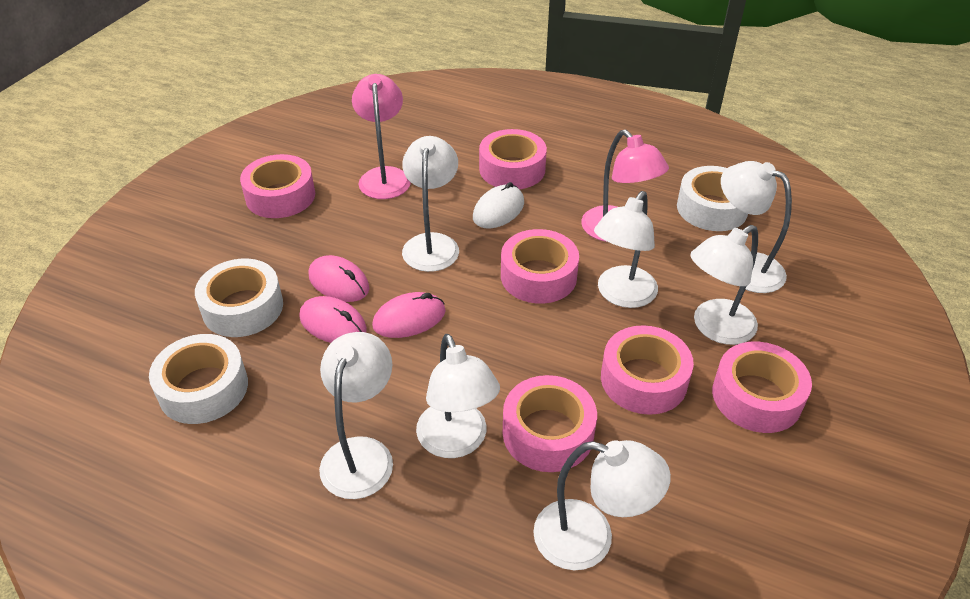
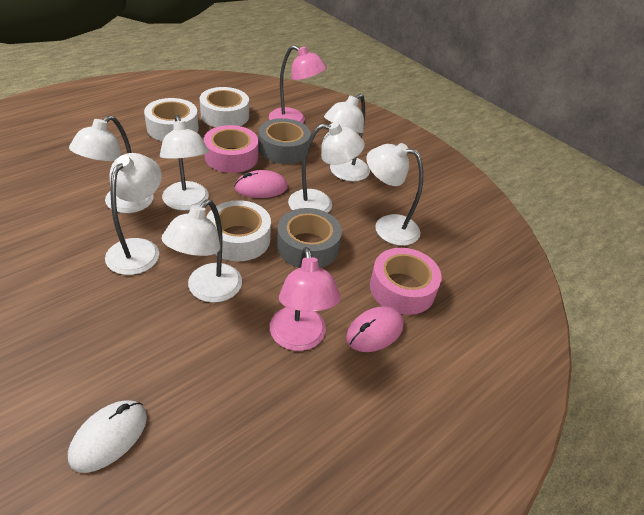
grey tape: 0 -> 2
pink mouse: 3 -> 2
pink tape: 6 -> 2

